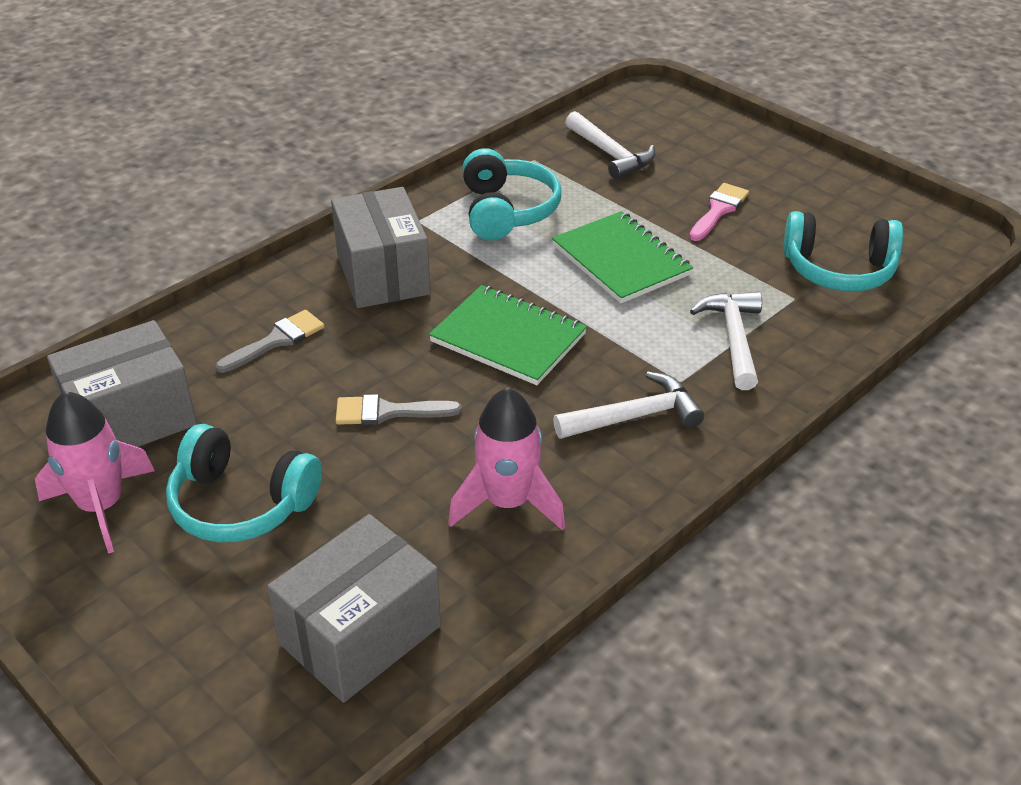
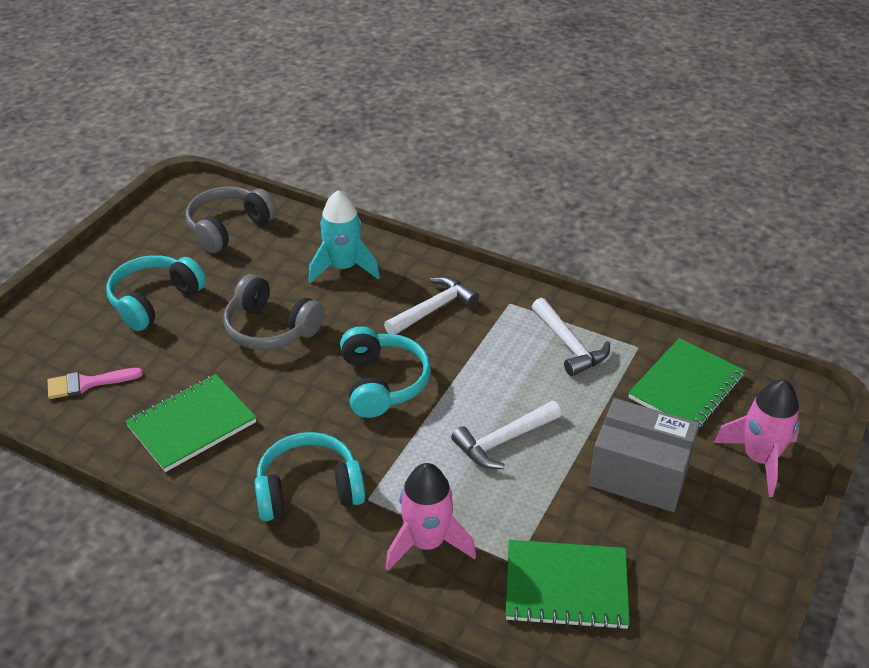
green notebook: 2 -> 3
grey box: 3 -> 1
grey brush: 2 -> 0
grey headphones: 0 -> 2
turquoise rocket: 0 -> 1

